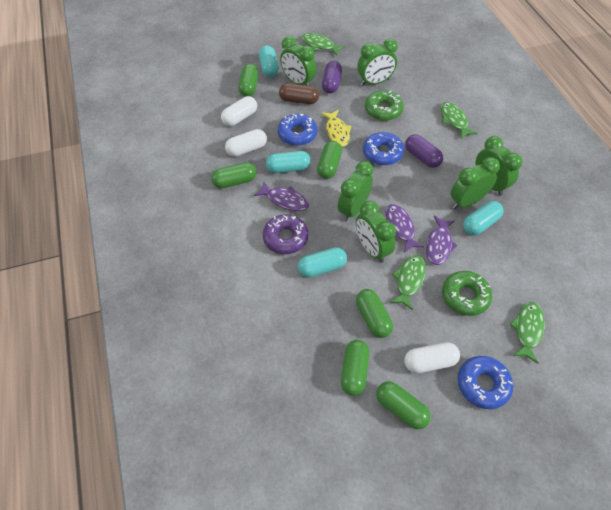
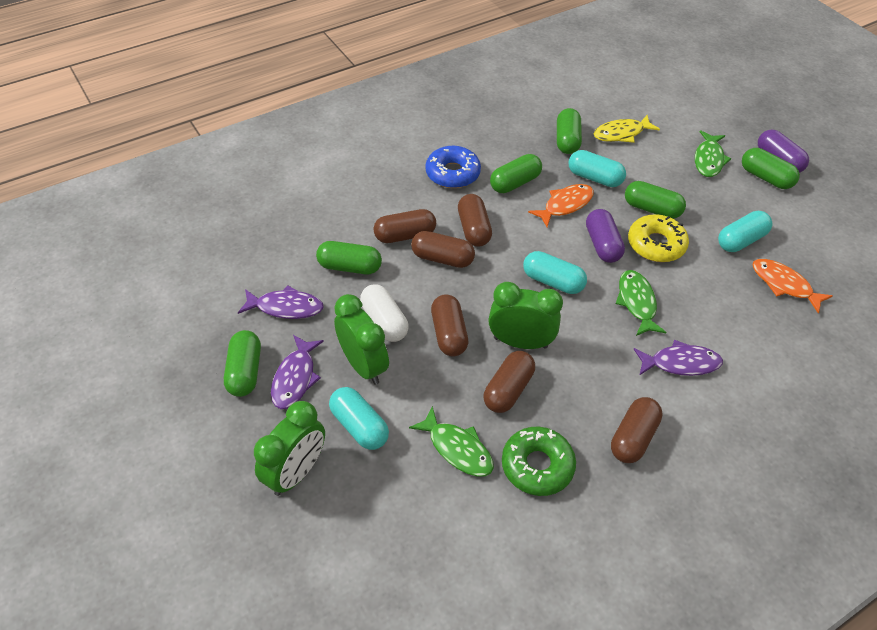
blue donut: 3 -> 1
brown capsule: 1 -> 6
green clock: 6 -> 3
green donut: 2 -> 1
green fish: 4 -> 3
orange fish: 0 -> 2
purple donut: 1 -> 0
white capsule: 3 -> 1
yellow donut: 0 -> 1

